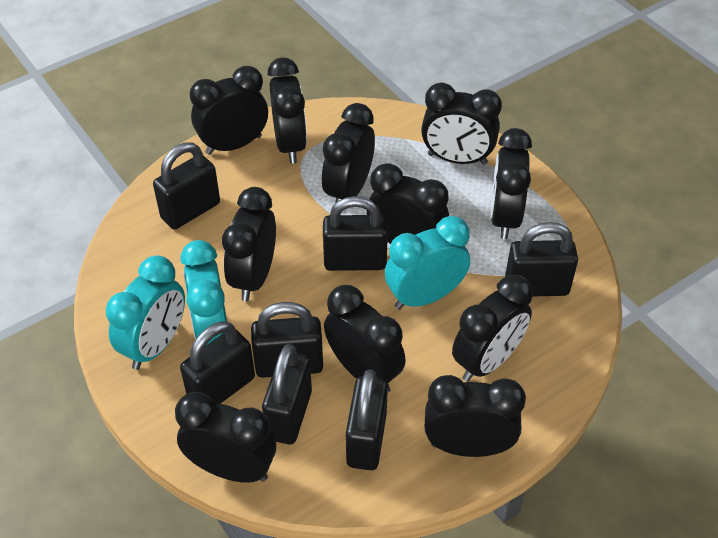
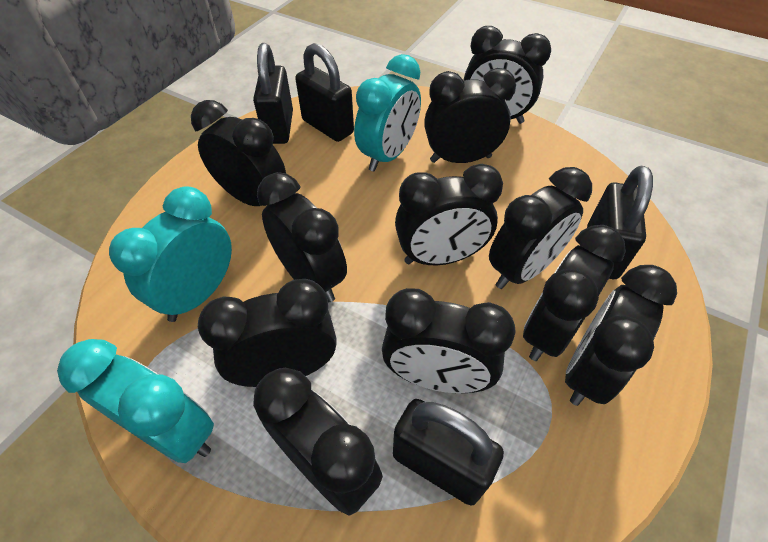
black padlock: 7 -> 4

